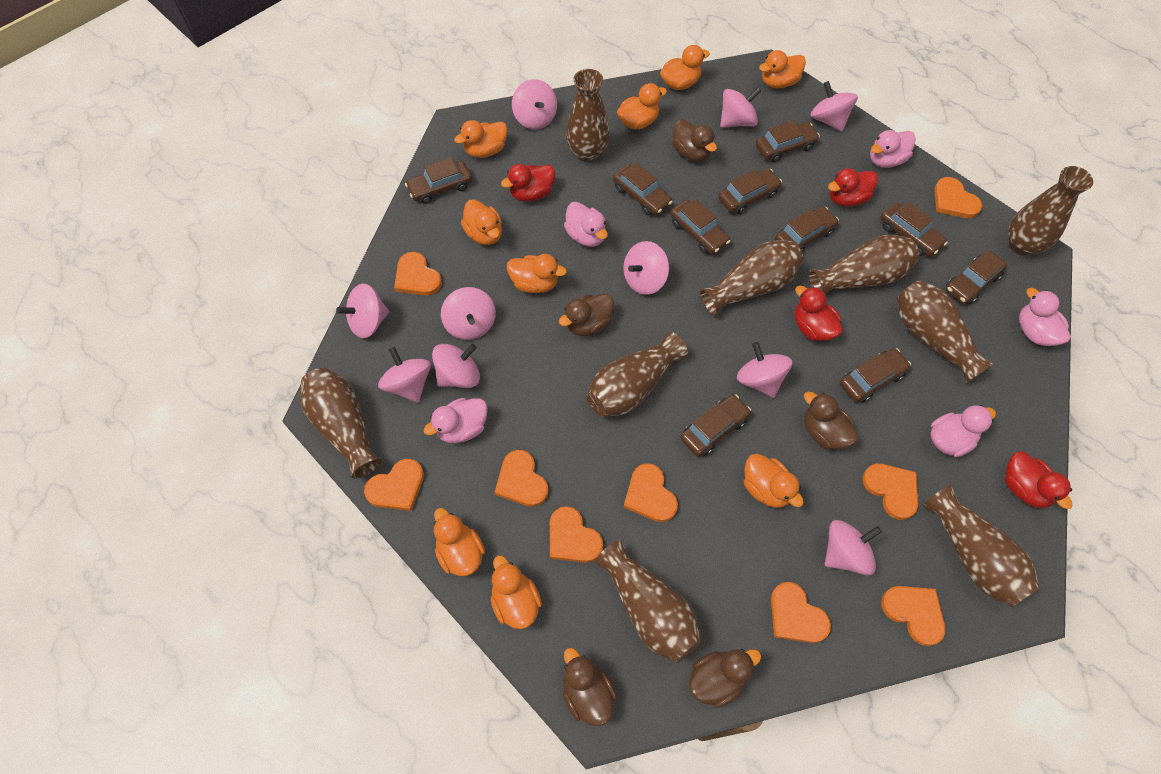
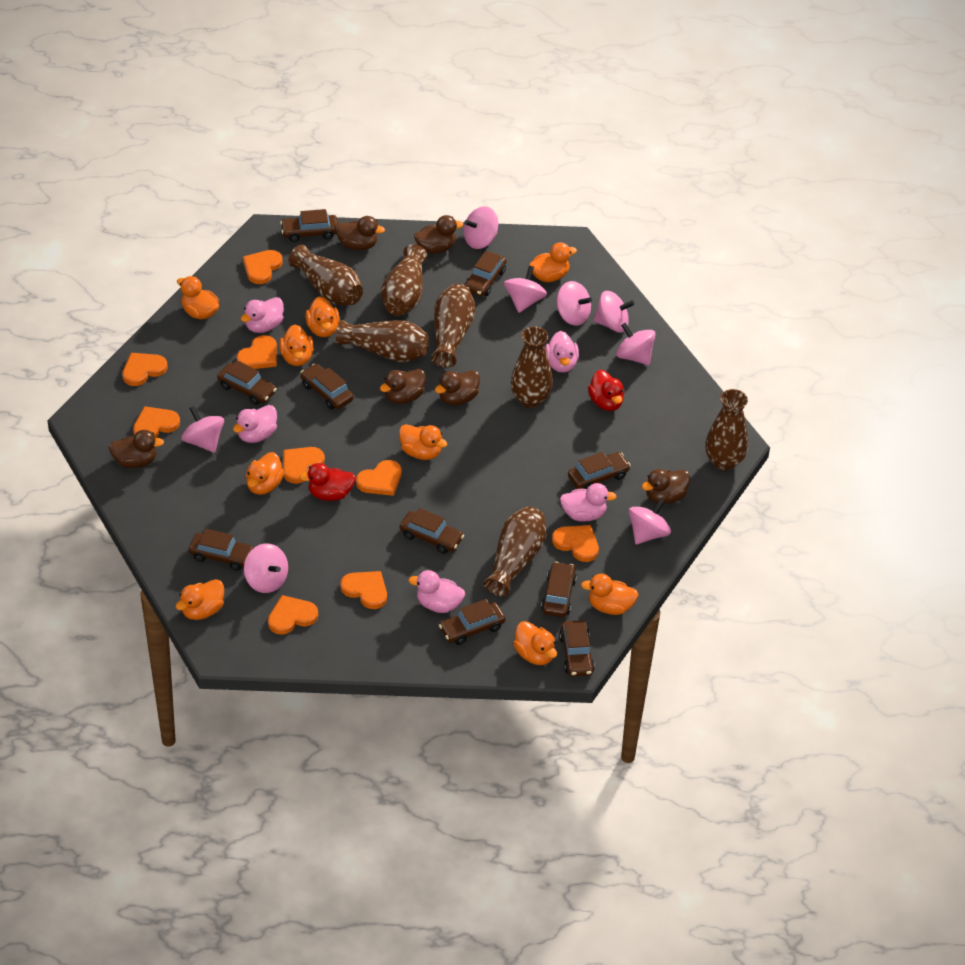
brown duck: 5 -> 6
brown vase: 9 -> 7
pink spinning top: 10 -> 8
red duck: 4 -> 2

